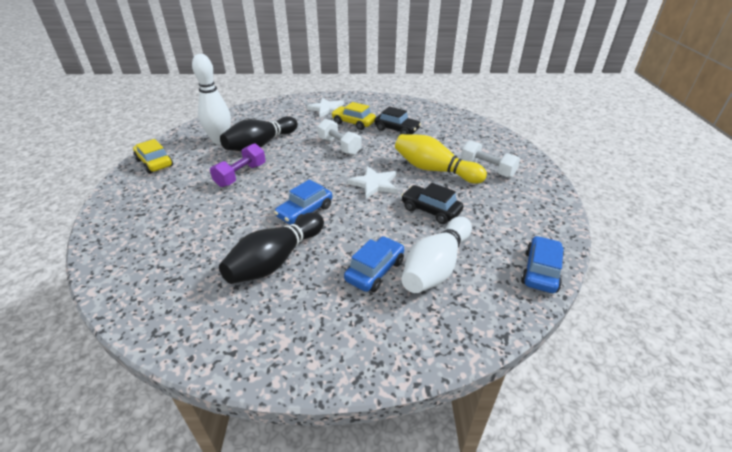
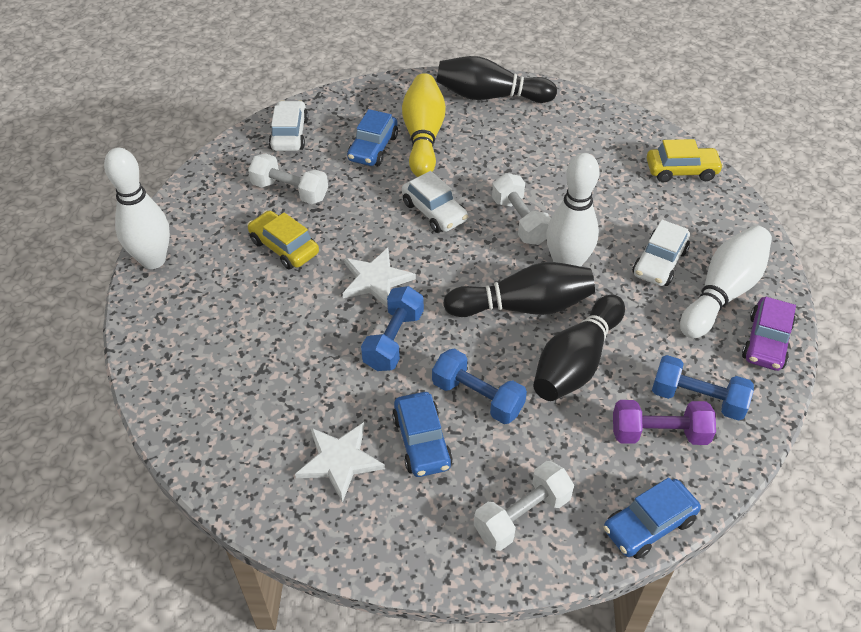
black bowling pin: 2 -> 3
black car: 2 -> 0
blue dumbbell: 0 -> 3
purple car: 0 -> 1
white bowling pin: 2 -> 3
white car: 0 -> 3
white dumbbell: 2 -> 3

